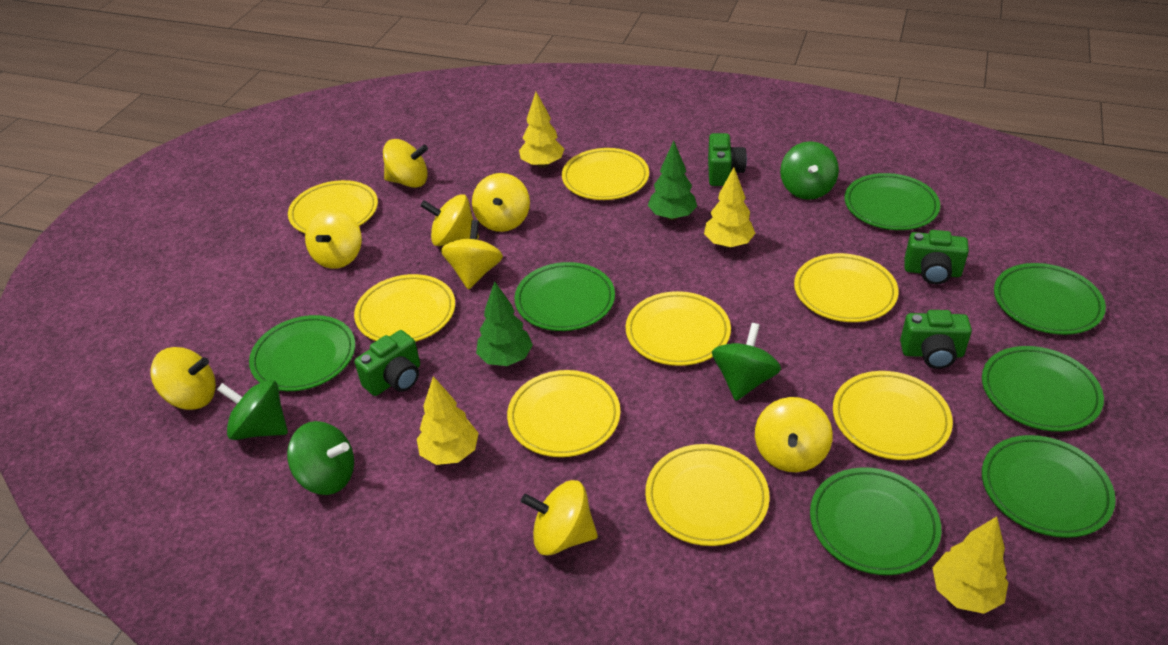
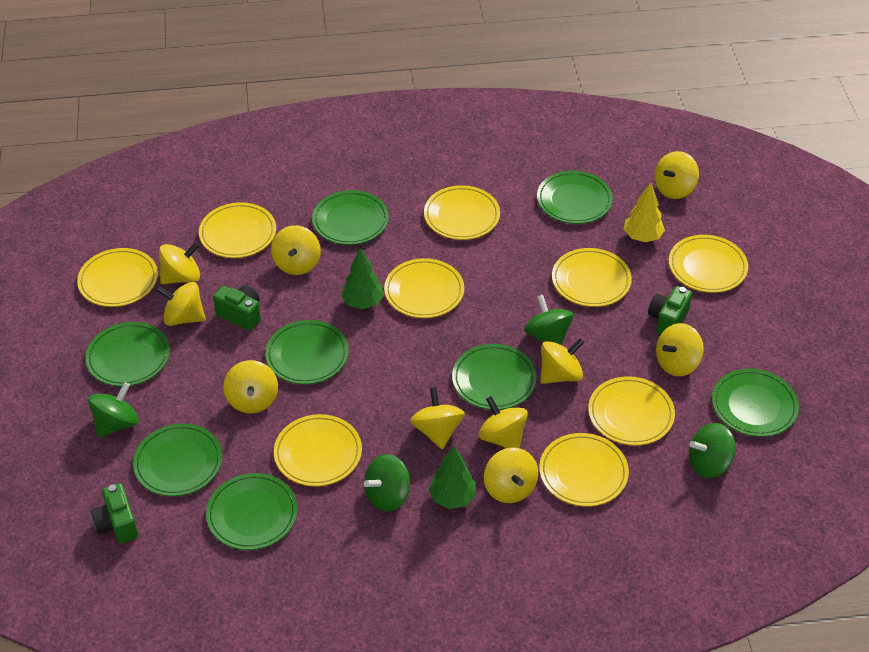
green camera: 4 -> 3
green plate: 7 -> 8
yellow plate: 8 -> 9
yellow spinning top: 8 -> 10
yellow tree: 4 -> 1

